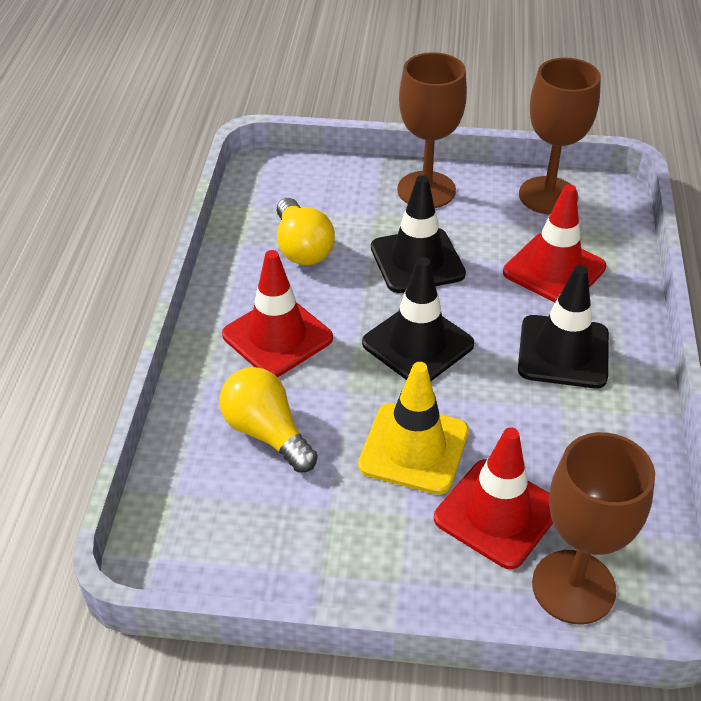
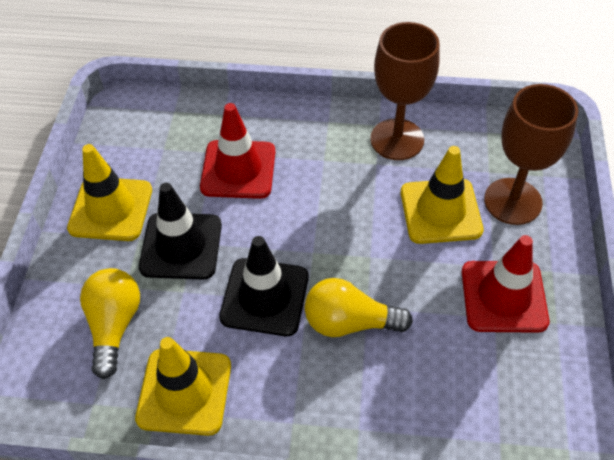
black traffic cone: 3 -> 2
brown goblet: 3 -> 2
red traffic cone: 3 -> 2
yellow traffic cone: 1 -> 3

